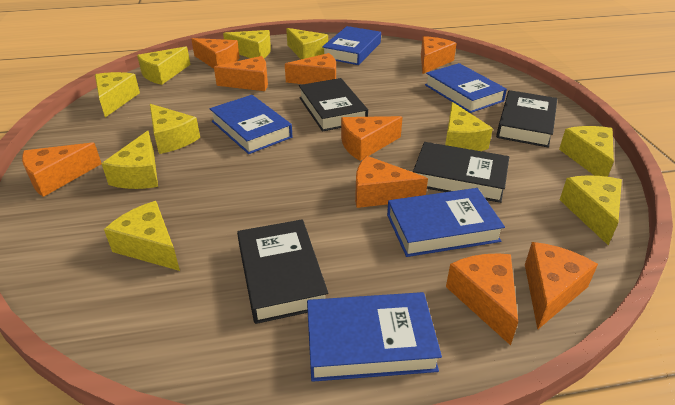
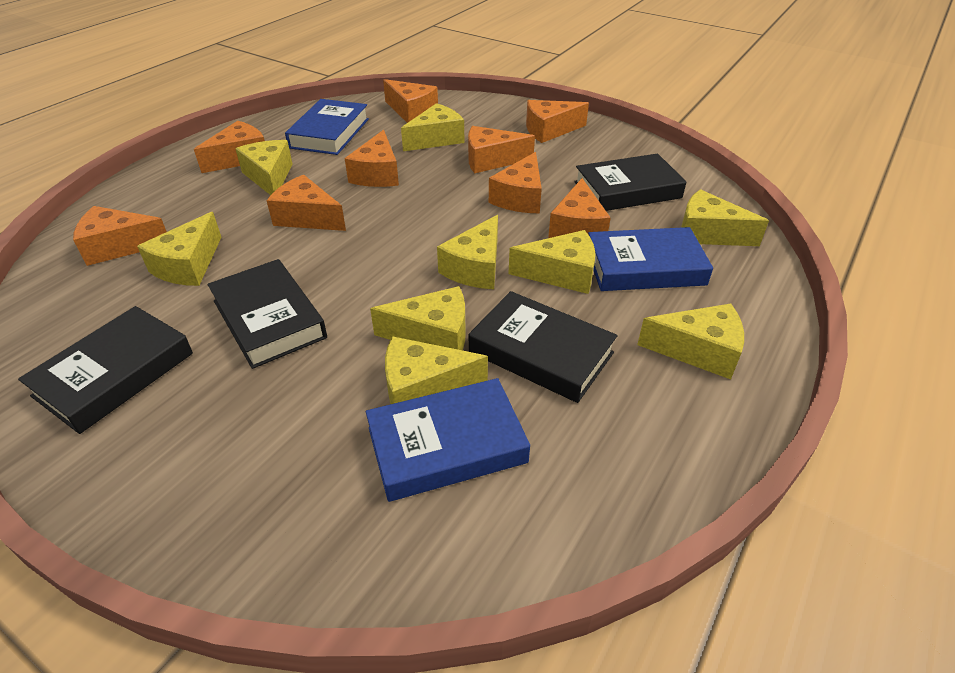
blue book: 5 -> 3
yellow cheese: 10 -> 9

